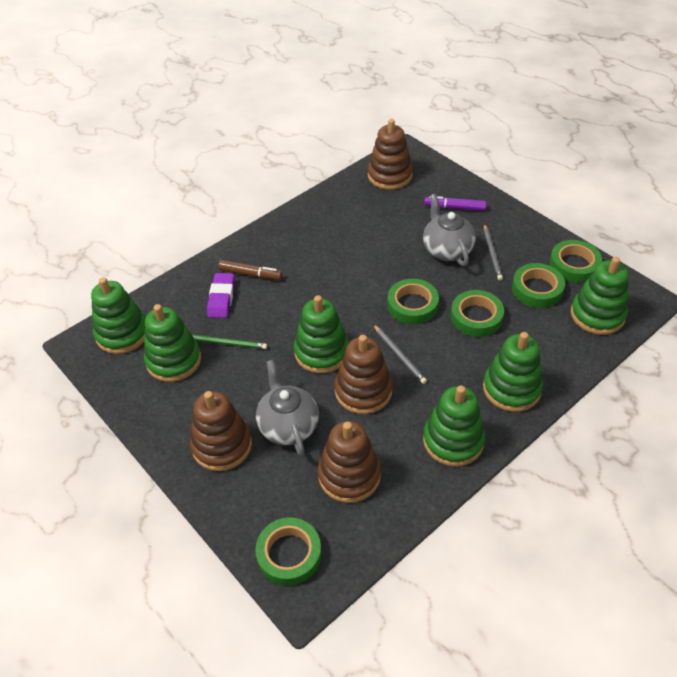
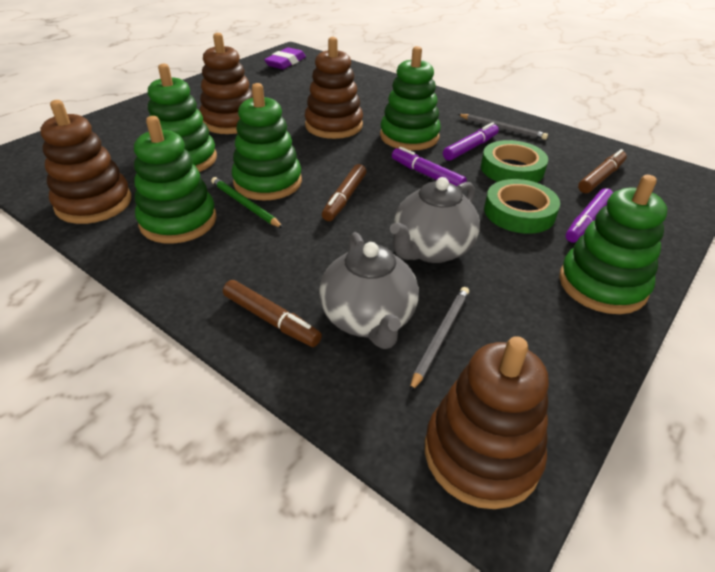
brown marker: 1 -> 3
green stacking toy: 6 -> 5
green tape: 5 -> 2
purple marker: 1 -> 3

